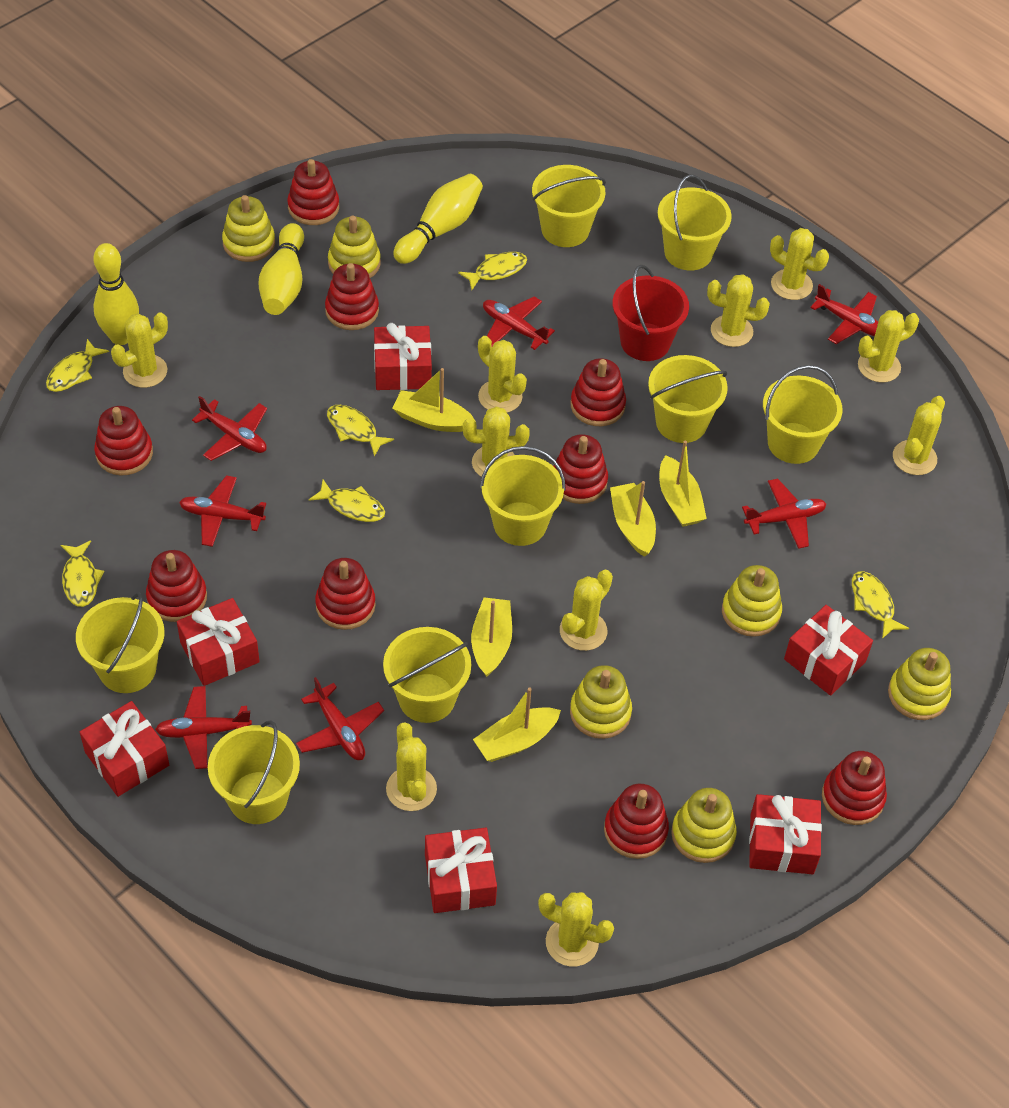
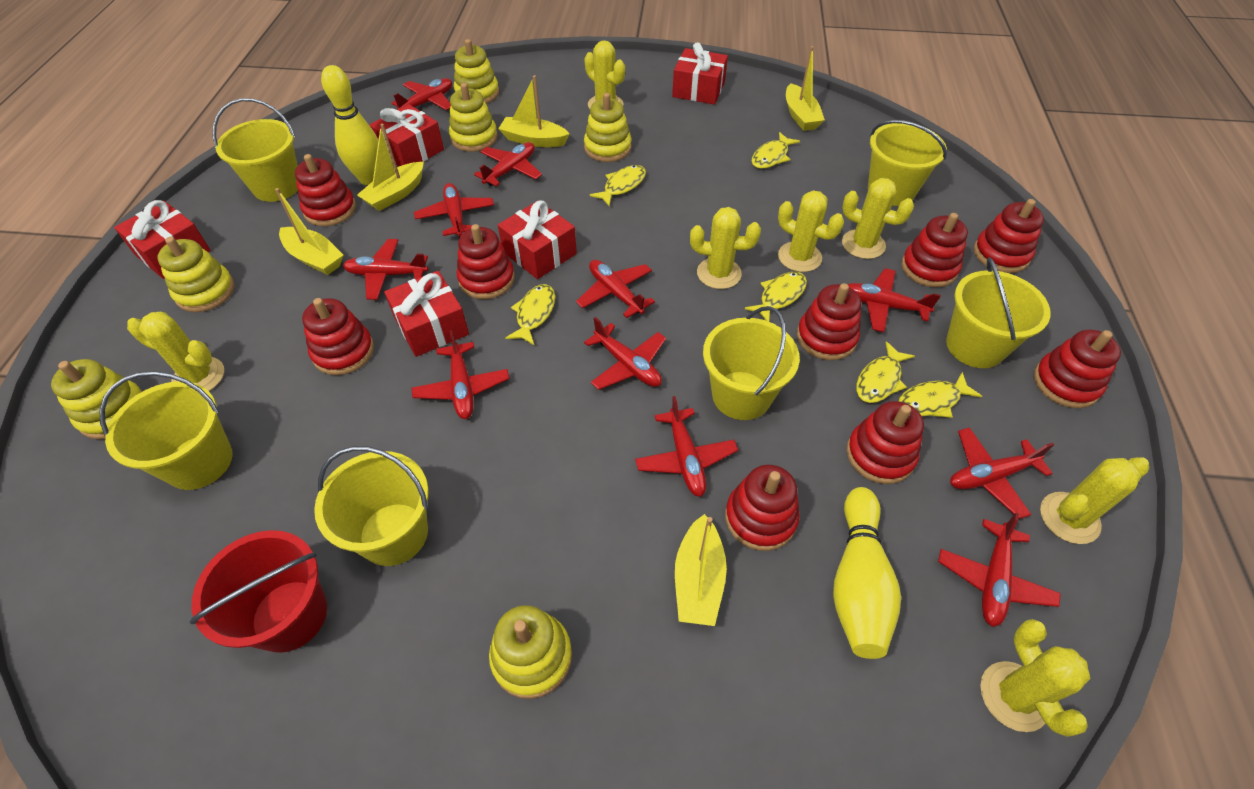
red gift: 6 -> 5
red plane: 7 -> 11
yellow bowling pin: 3 -> 2
yellow bucket: 8 -> 6
yellow cactus: 10 -> 7

